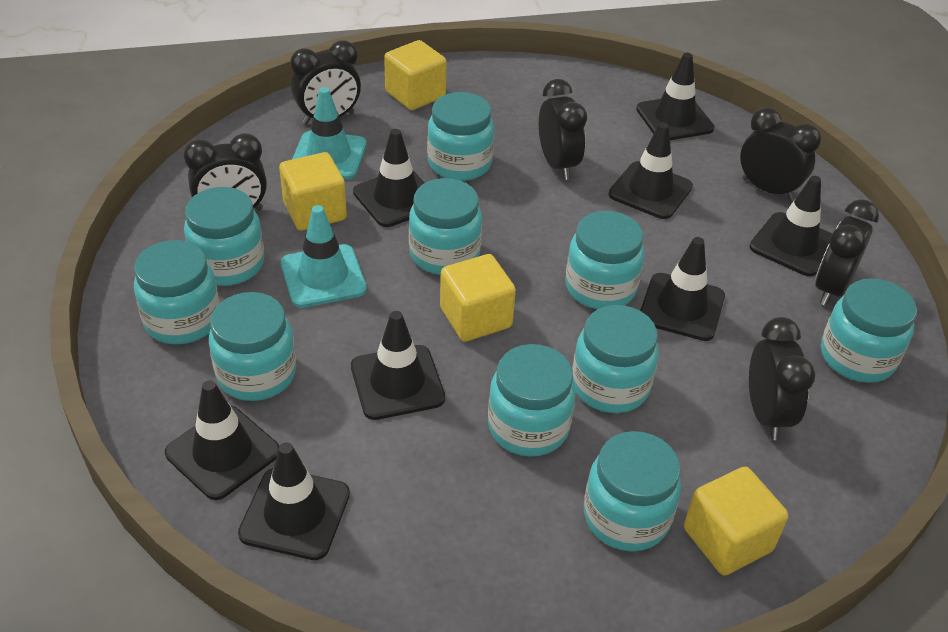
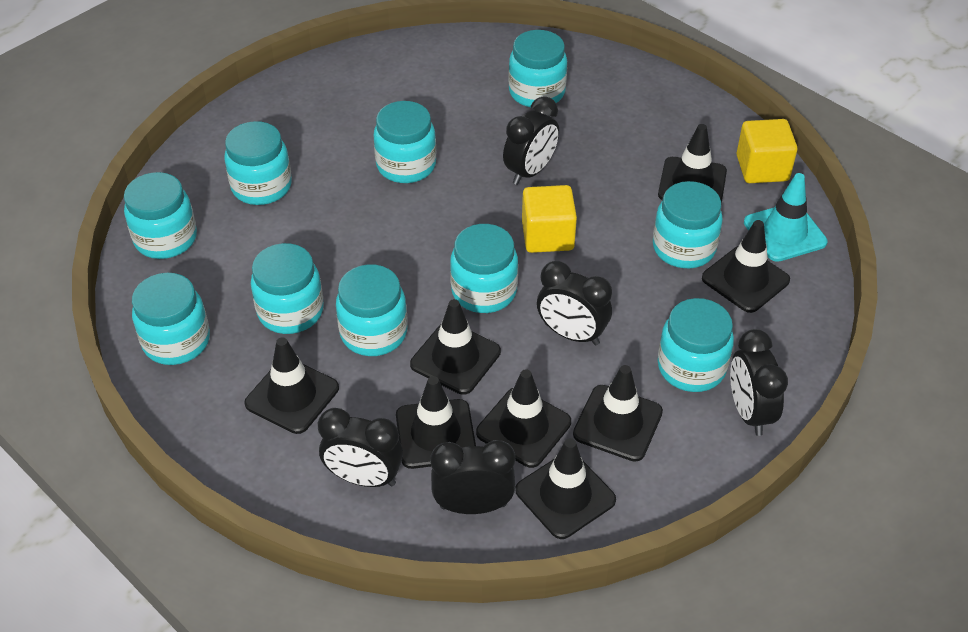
black clock: 6 -> 5
turquoise traffic cone: 2 -> 1
yellow cube: 4 -> 2

